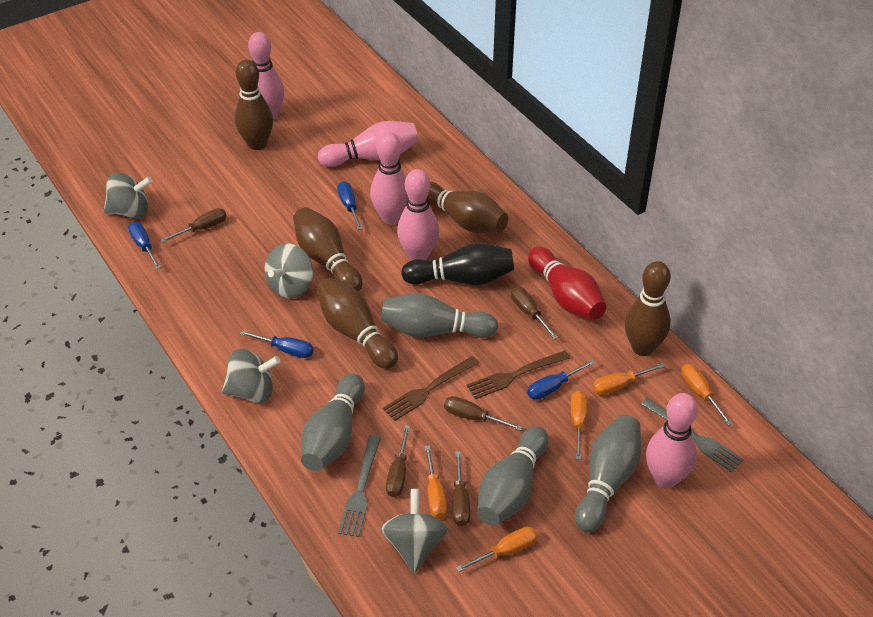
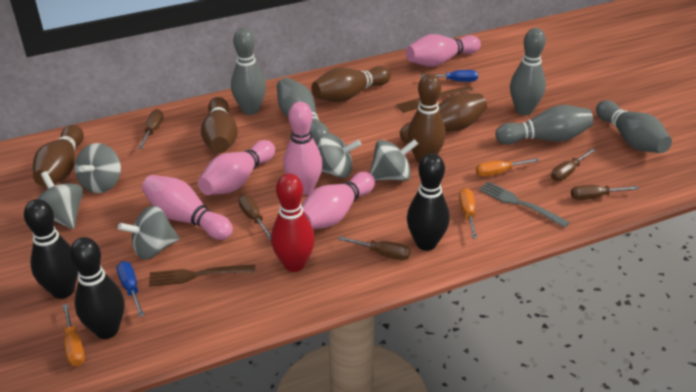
black bowling pin: 1 -> 3
blue screwdriver: 4 -> 2
grey bowling pin: 4 -> 5
grey fork: 2 -> 1
grey spinning top: 4 -> 5
orange screwdriver: 5 -> 3

